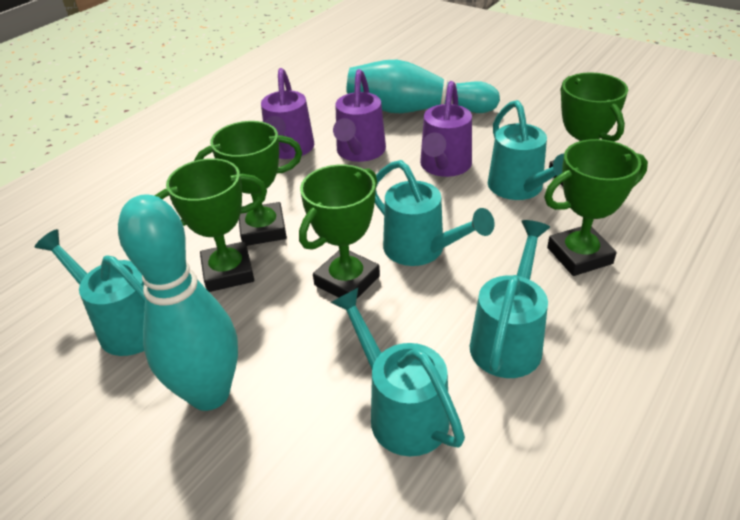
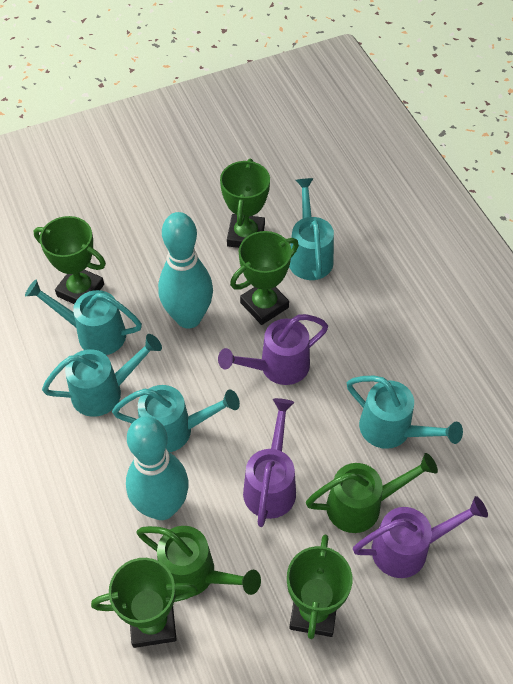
green watering can: 0 -> 2

